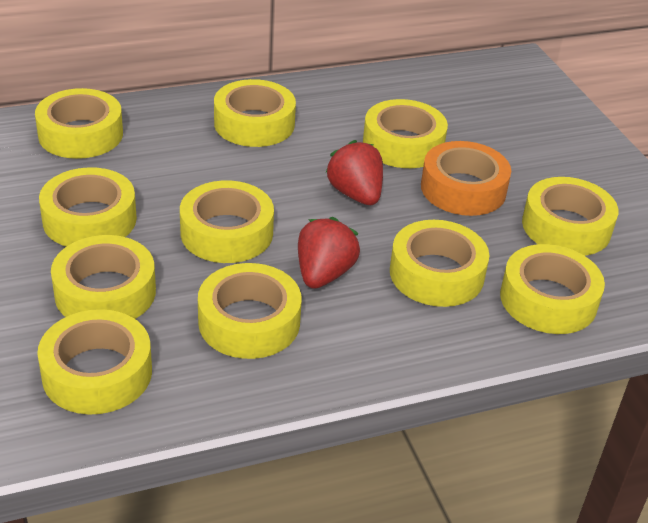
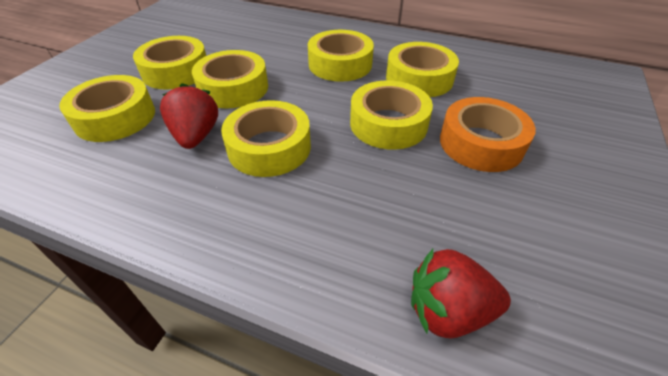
yellow tape: 11 -> 7

